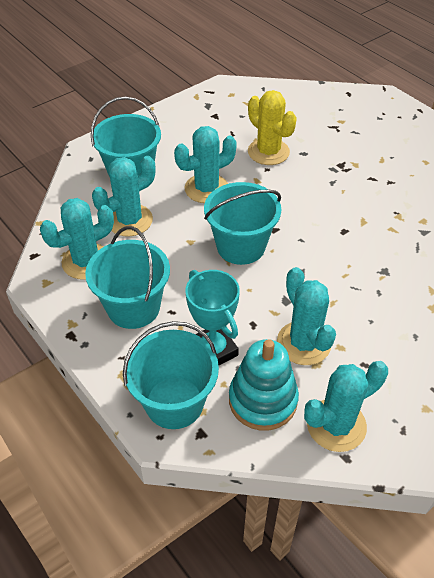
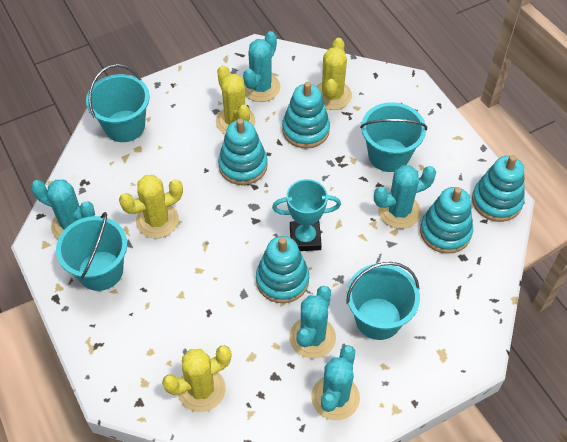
turquoise stacking toy: 1 -> 5
yellow cactus: 1 -> 4

